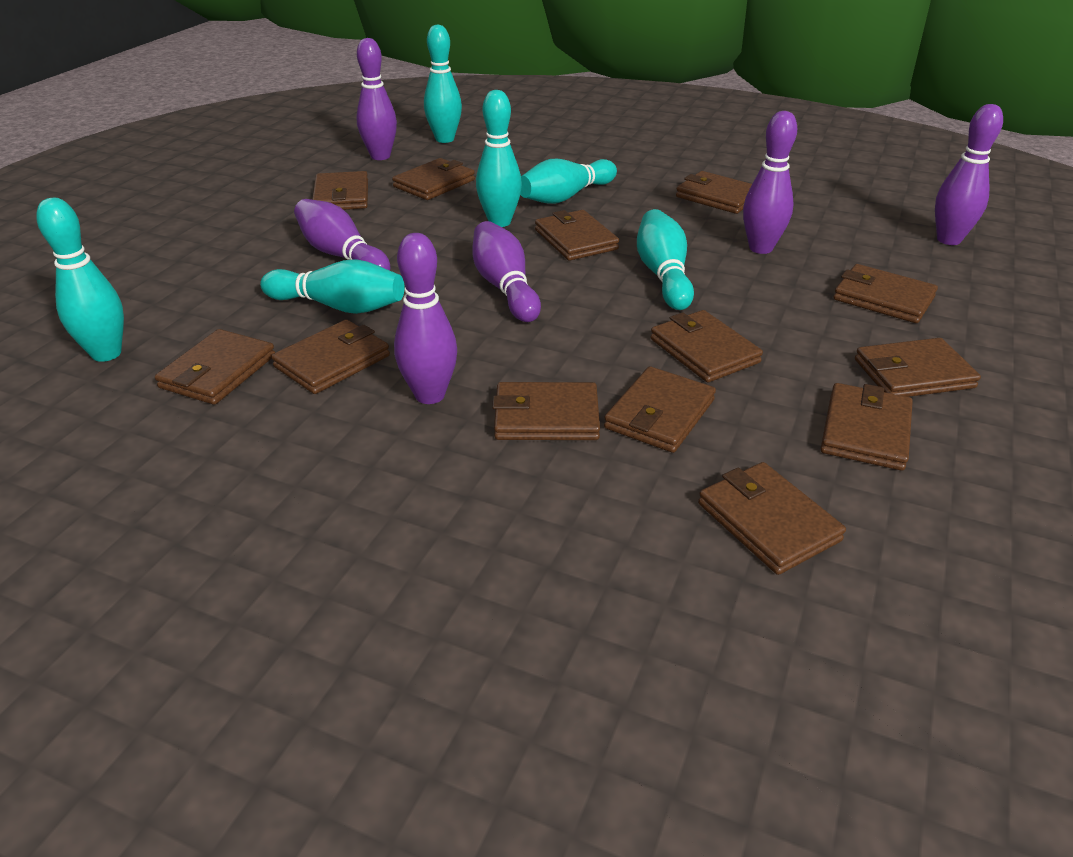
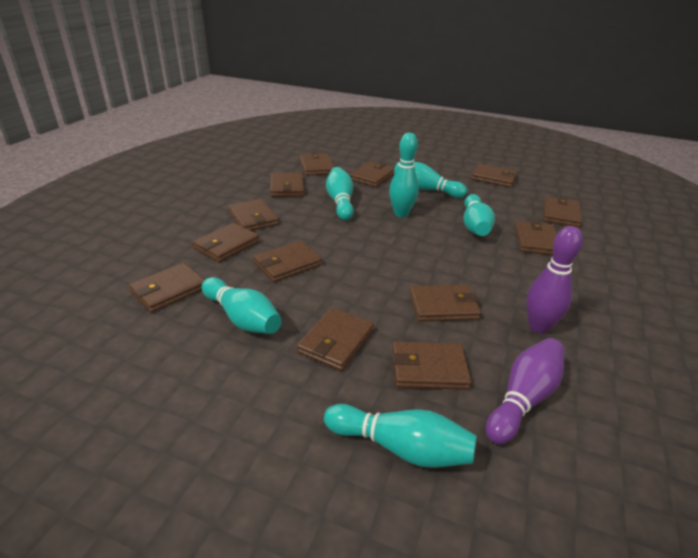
purple bowling pin: 6 -> 2

